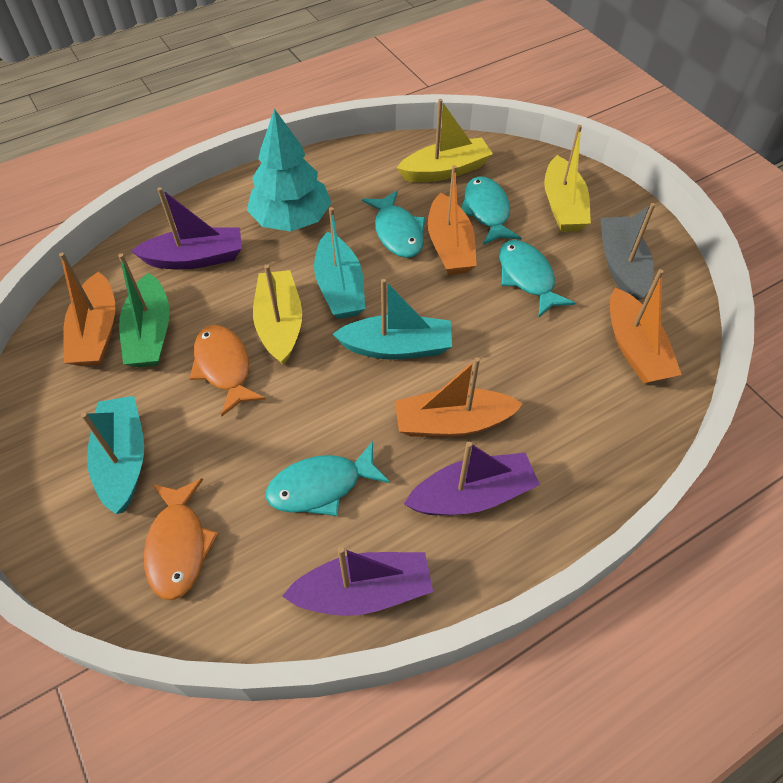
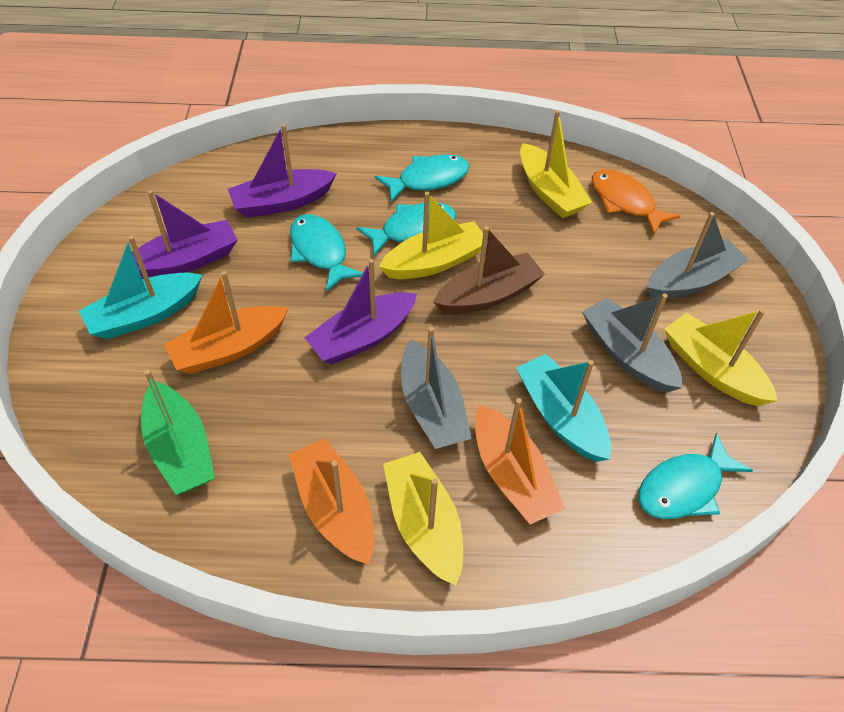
brown boat: 0 -> 1
grey boat: 1 -> 3
orange boat: 4 -> 3
orange fish: 2 -> 1
turquoise boat: 3 -> 2
turquoise tree: 1 -> 0
yellow boat: 3 -> 4

